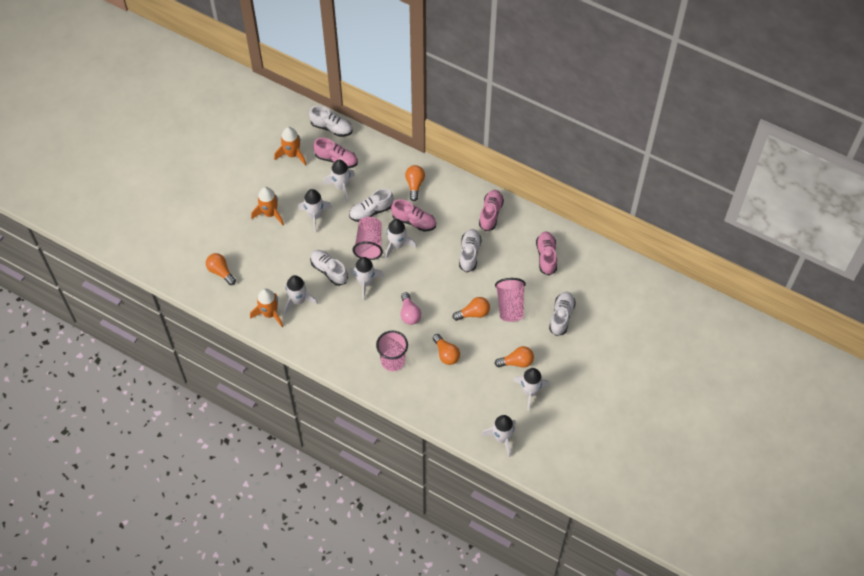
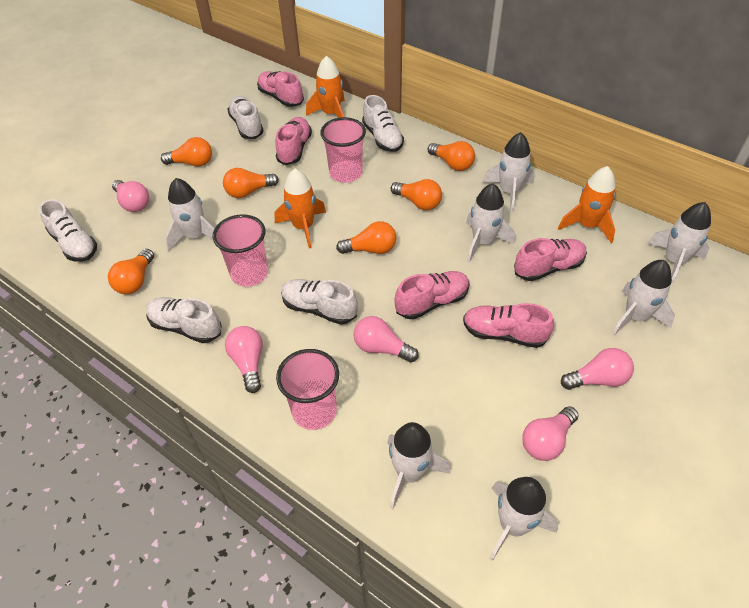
orange light bulb: 5 -> 6
pink light bulb: 1 -> 5
pink shoe: 4 -> 5

